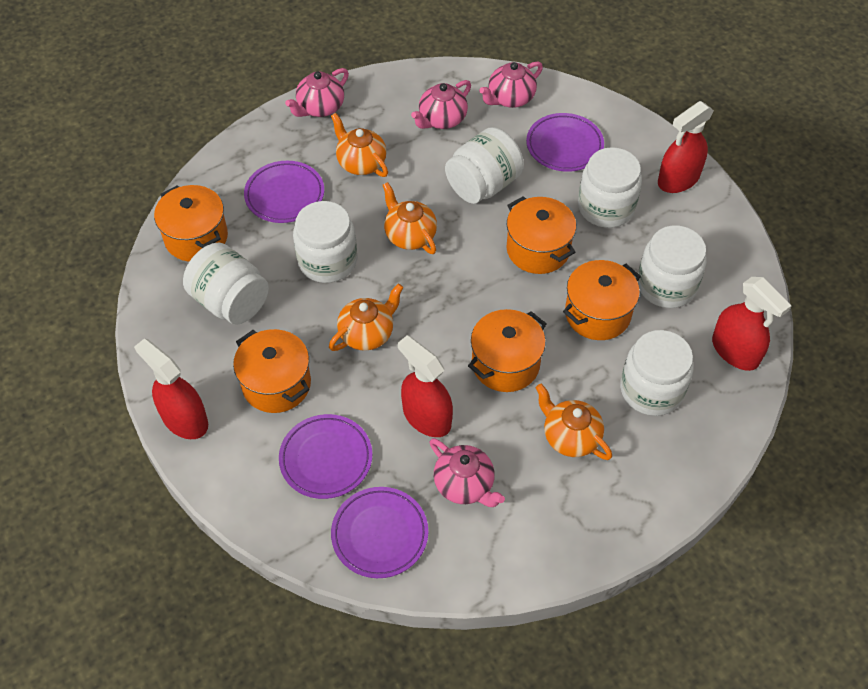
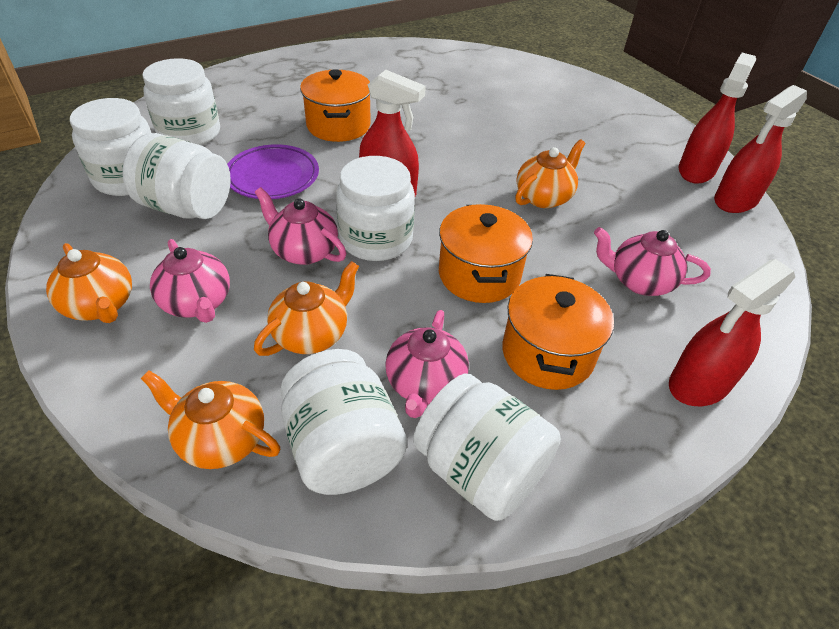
orange pot: 5 -> 3
purple plate: 4 -> 1

